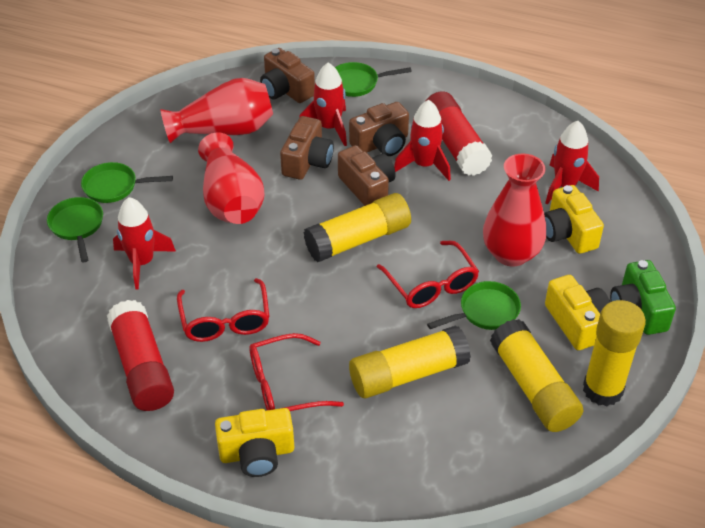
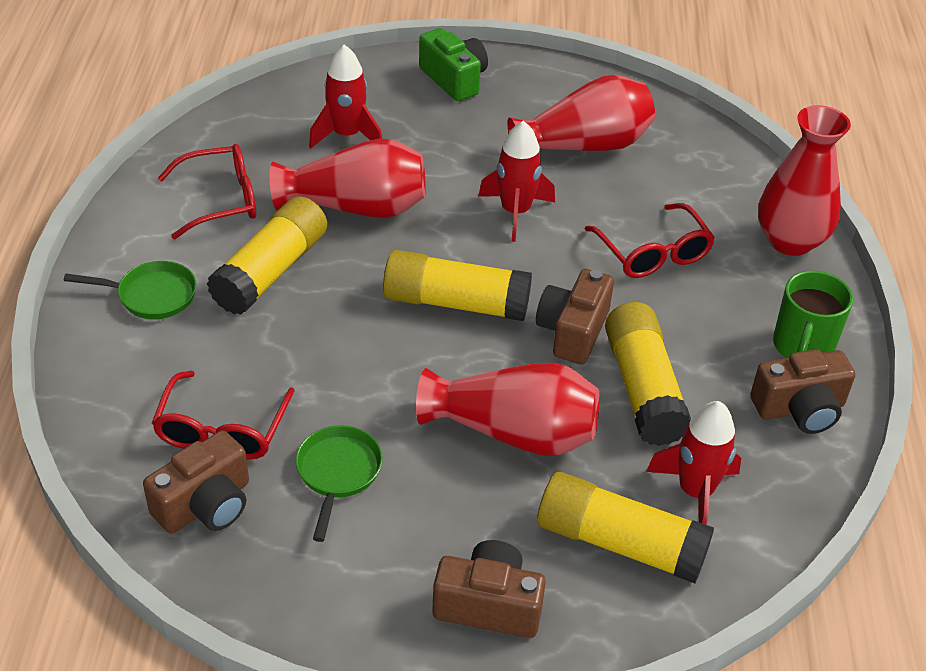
green mug: 0 -> 1
green pan: 4 -> 2
red glue stick: 2 -> 0
red rocket: 4 -> 3
red vase: 3 -> 4
yellow camera: 3 -> 0

